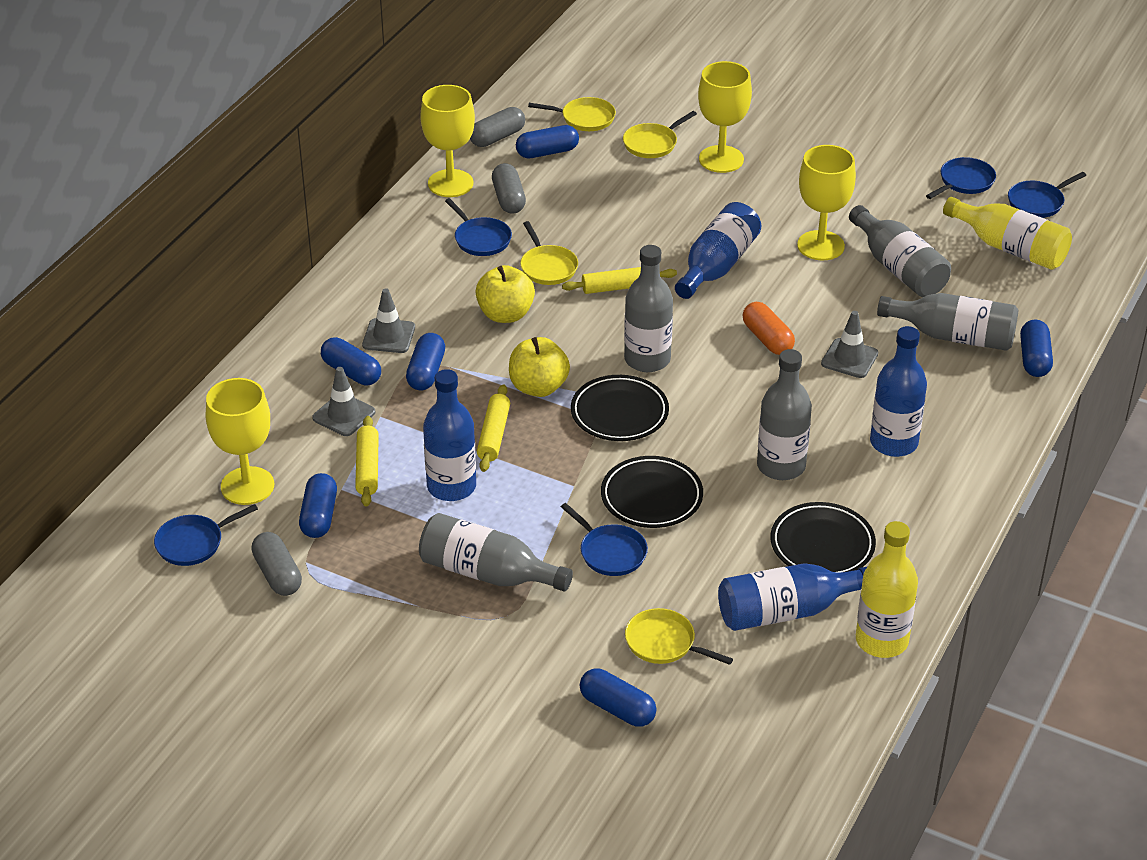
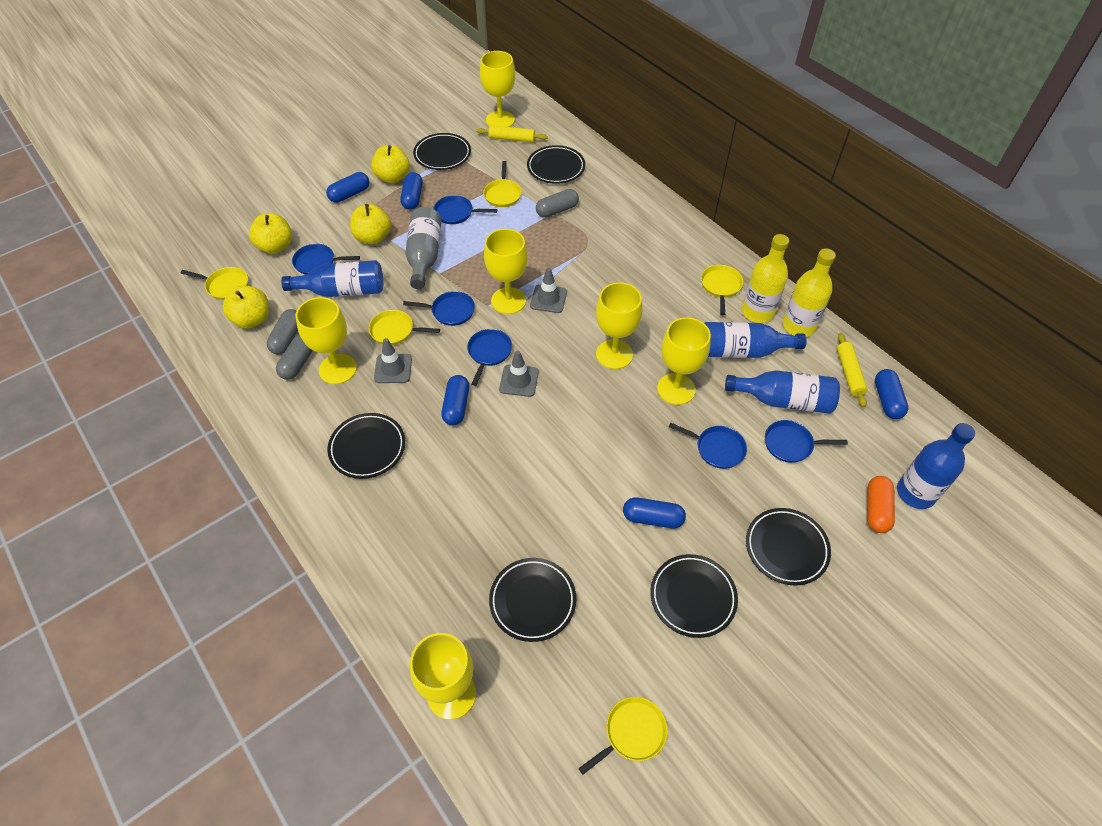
black plate: 3 -> 6
blue capsule: 6 -> 5
blue pan: 5 -> 6
grey bottle: 5 -> 1
yellow apple: 2 -> 4
yellow goblet: 4 -> 6
yellow pan: 4 -> 5
yellow rolling pin: 3 -> 2

